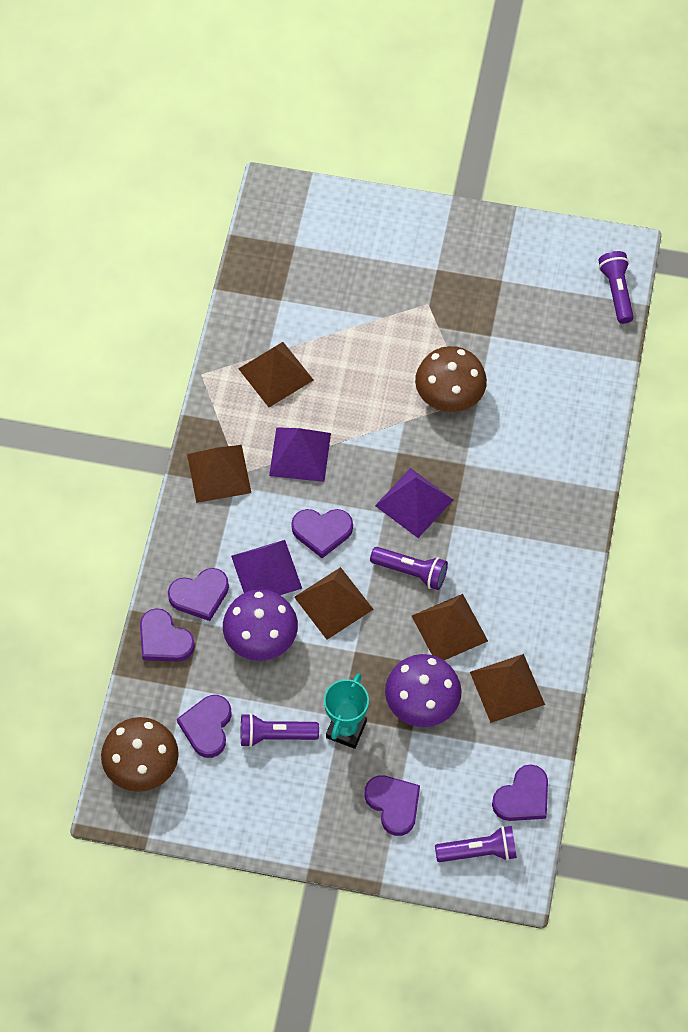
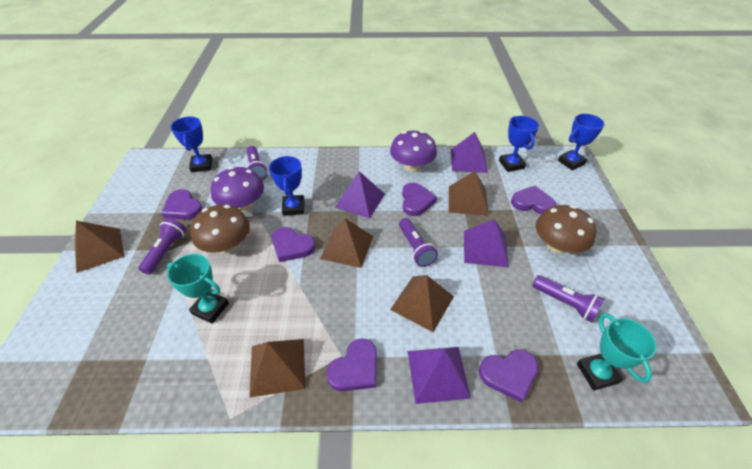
blue trophy: 0 -> 4
purple pyramid: 3 -> 4
turquoise trophy: 1 -> 2

